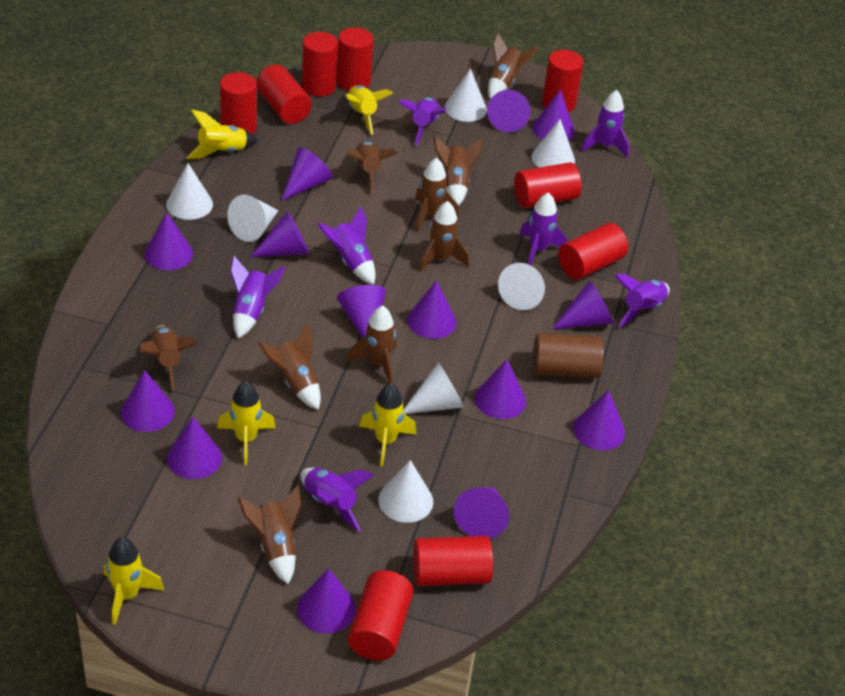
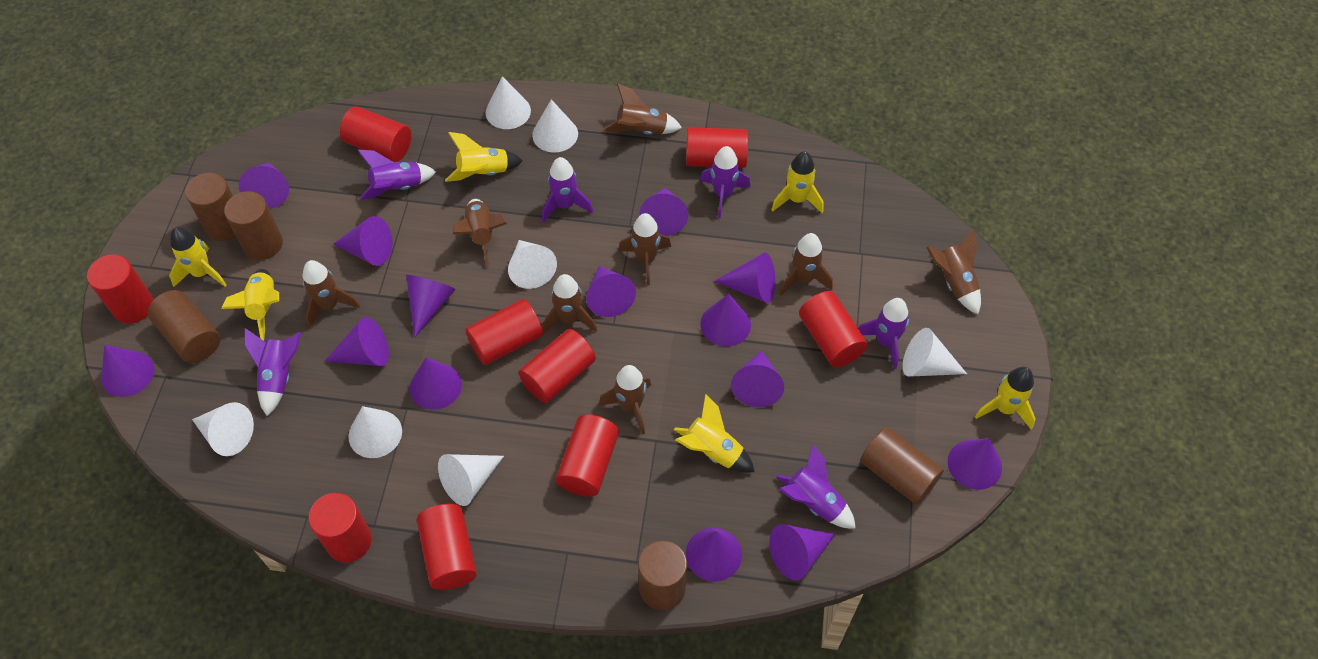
brown cylinder: 1 -> 5
brown rocket: 9 -> 8
purple rocket: 7 -> 6
yellow rocket: 5 -> 6

